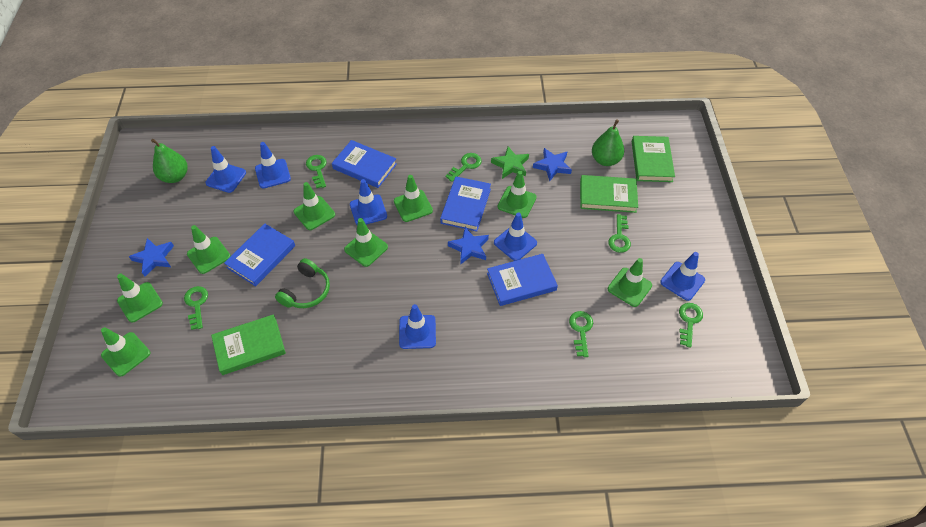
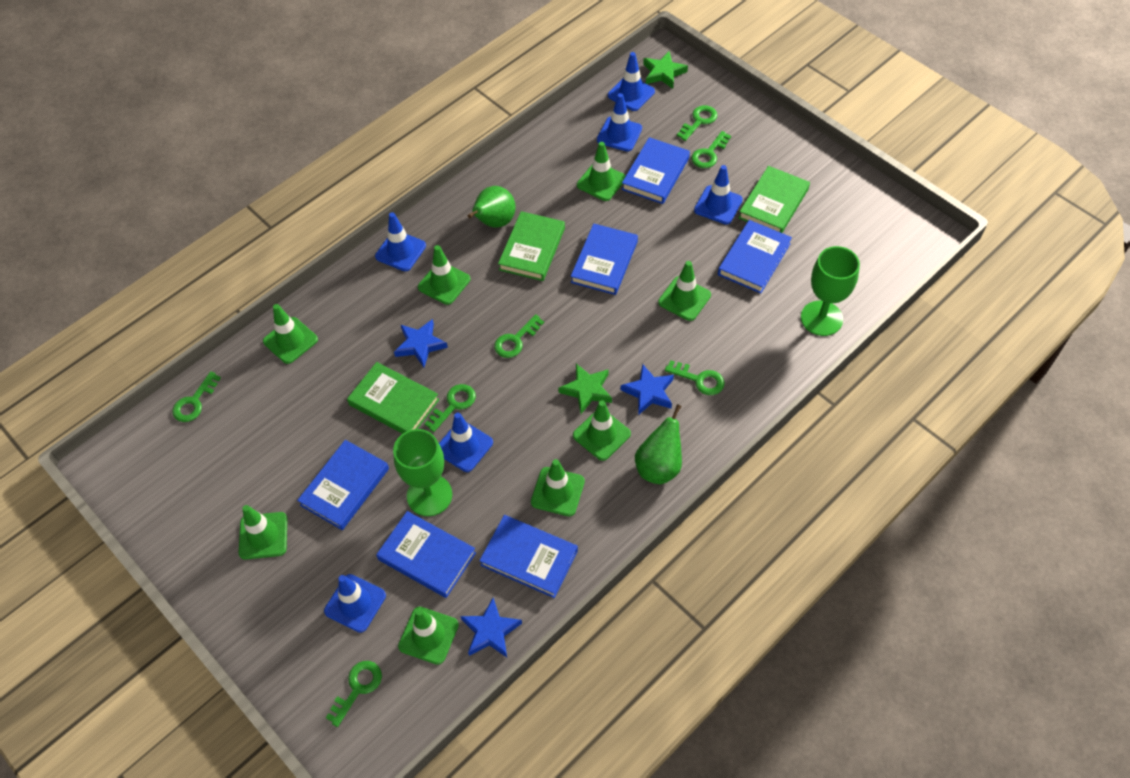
blue book: 4 -> 6
green goblet: 0 -> 2
green headphones: 1 -> 0
green key: 6 -> 7
green star: 1 -> 2

